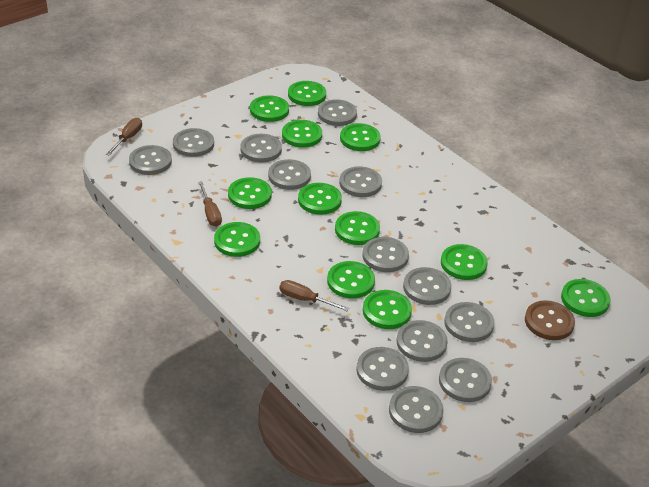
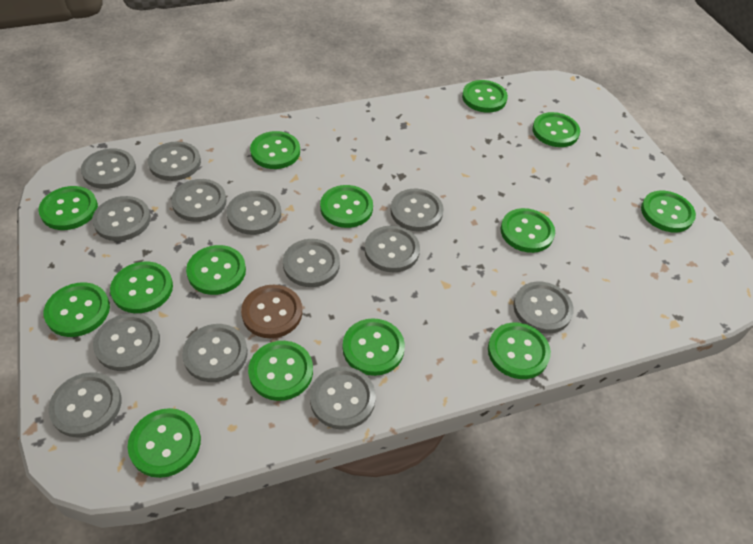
brown screwdriver: 3 -> 0
green button: 12 -> 14

